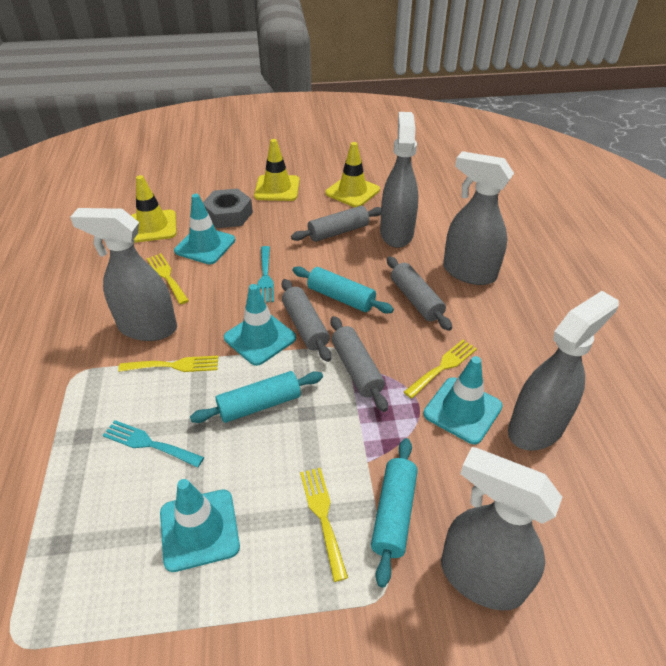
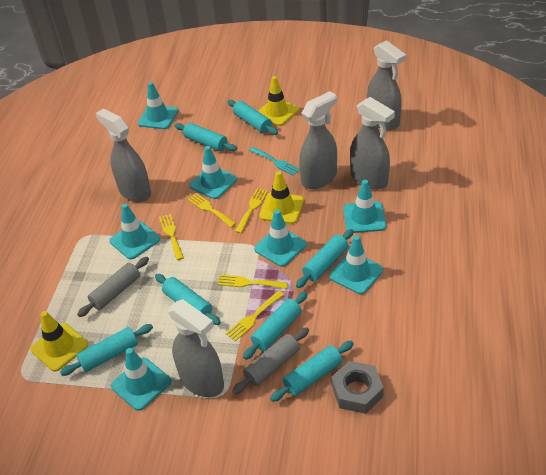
grey rolling pin: 4 -> 2
turquoise fork: 2 -> 1
turquoise rolling pin: 3 -> 7
turquoise traffic cone: 4 -> 7
yellow fork: 4 -> 5

